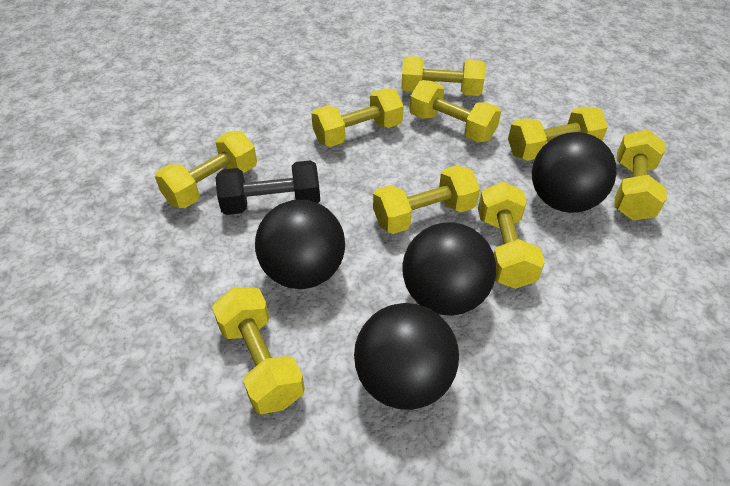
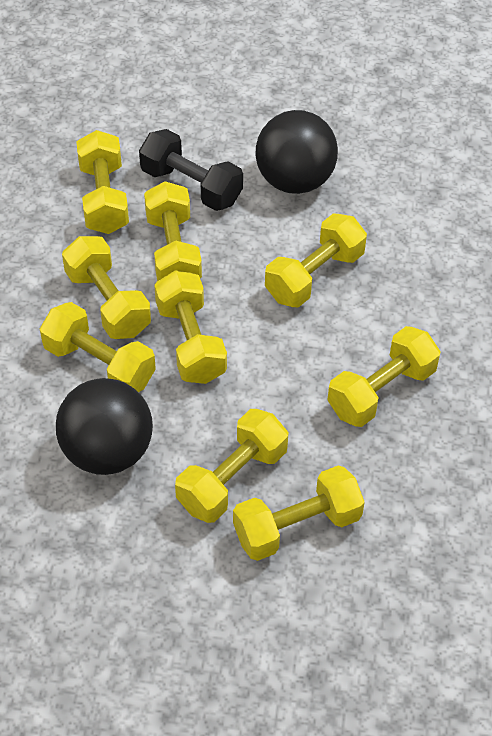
black ball: 4 -> 2

